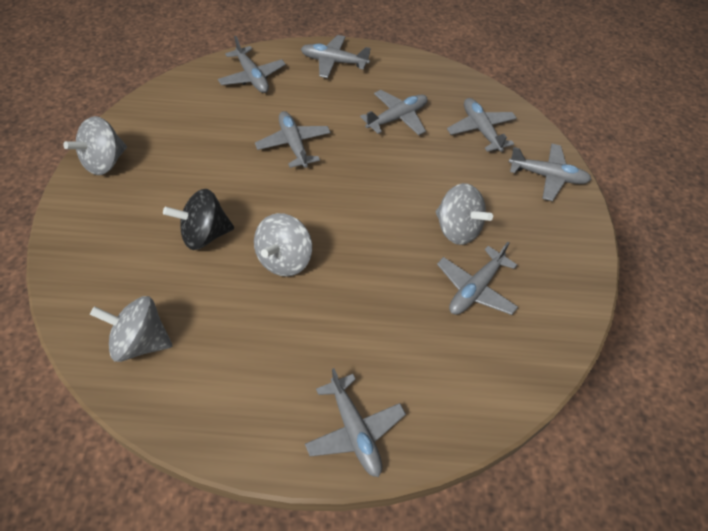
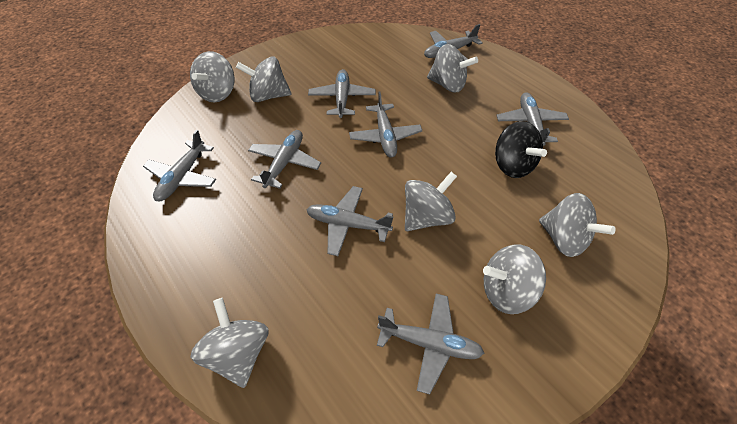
grey spinning top: 4 -> 7

